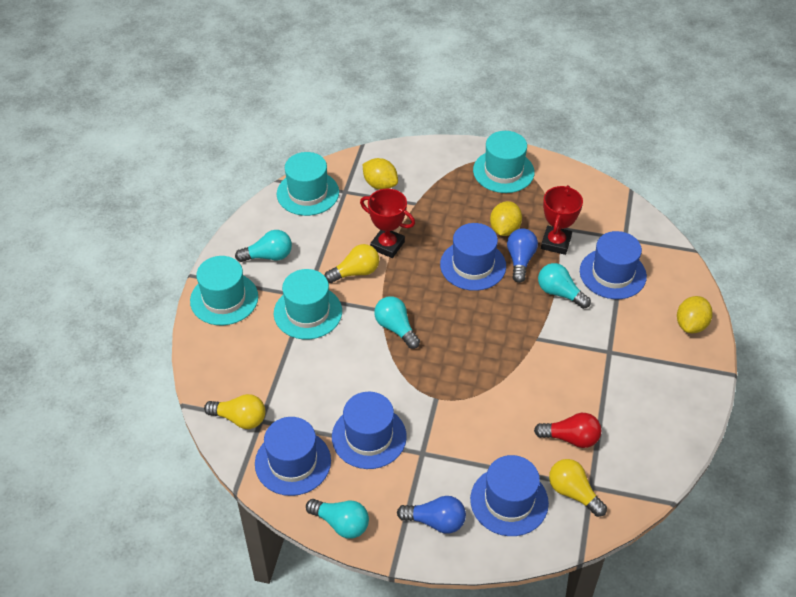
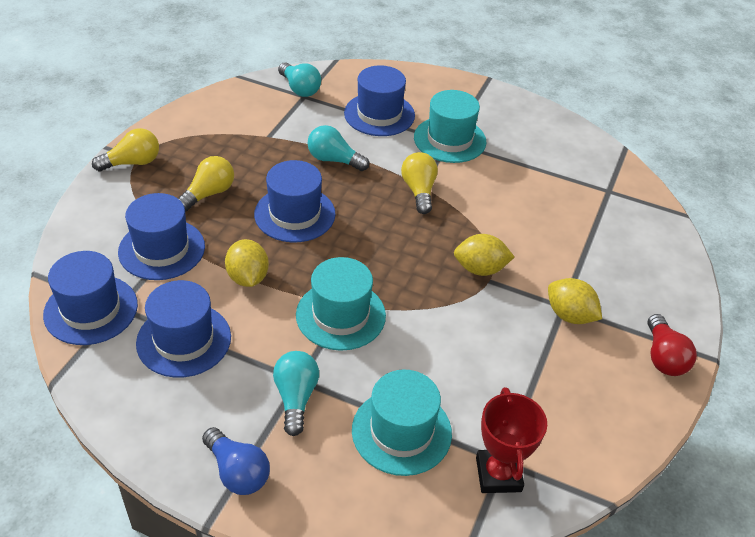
blue light bulb: 2 -> 1
red trophy: 2 -> 1
turquoise hat: 4 -> 3
turquoise light bulb: 4 -> 3

